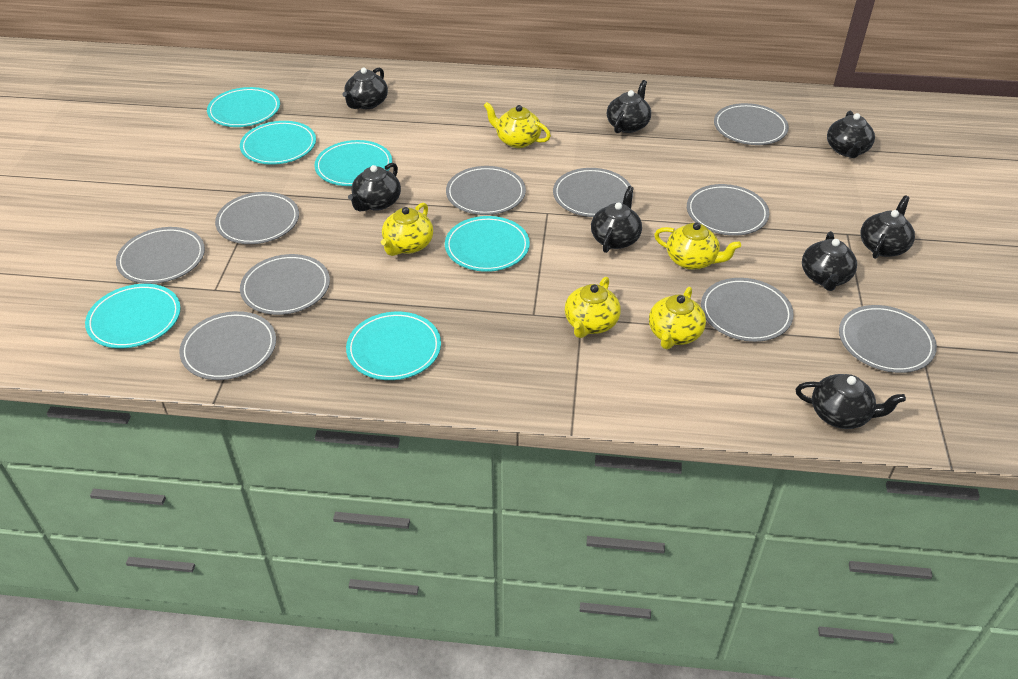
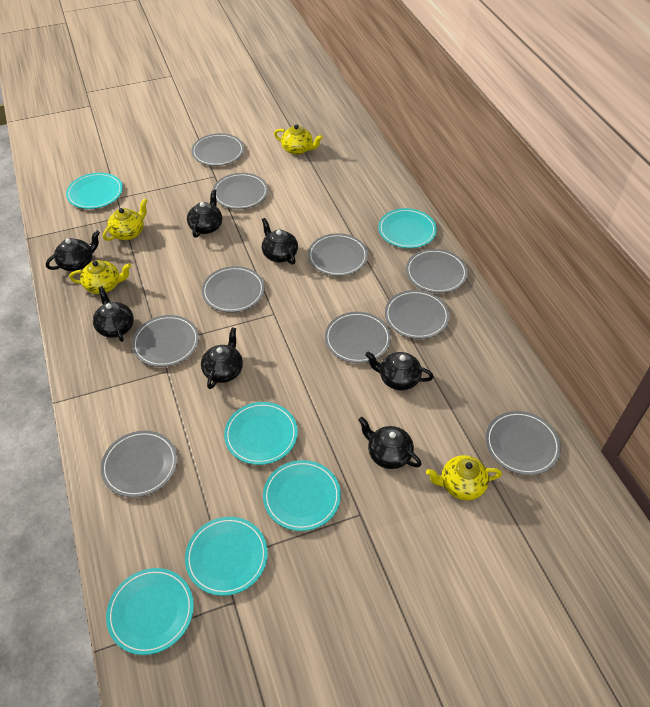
black teapot: 8 -> 7
yellow teapot: 5 -> 4

